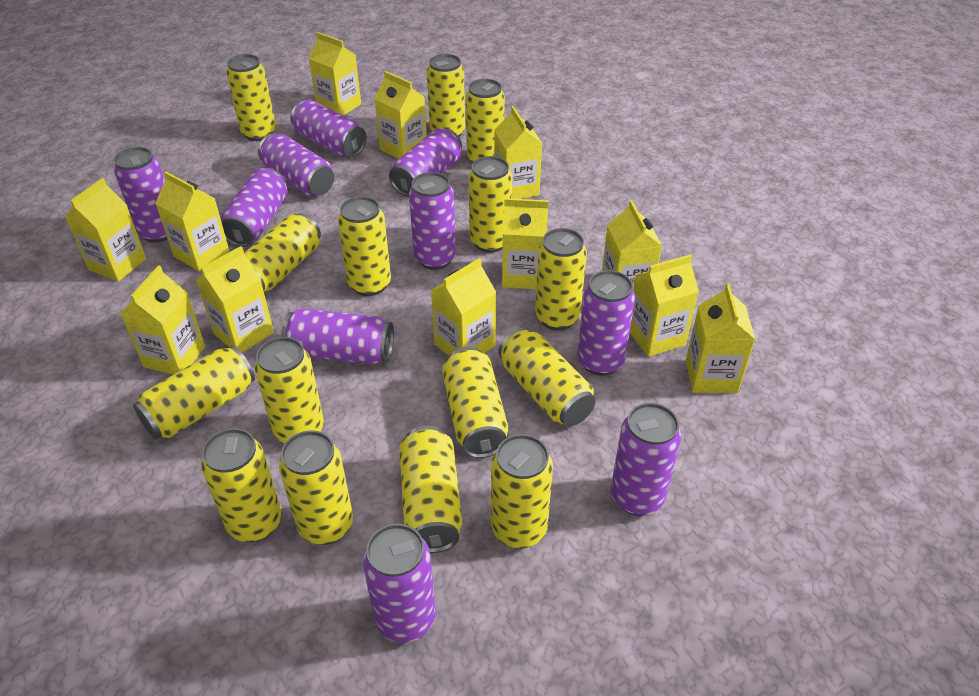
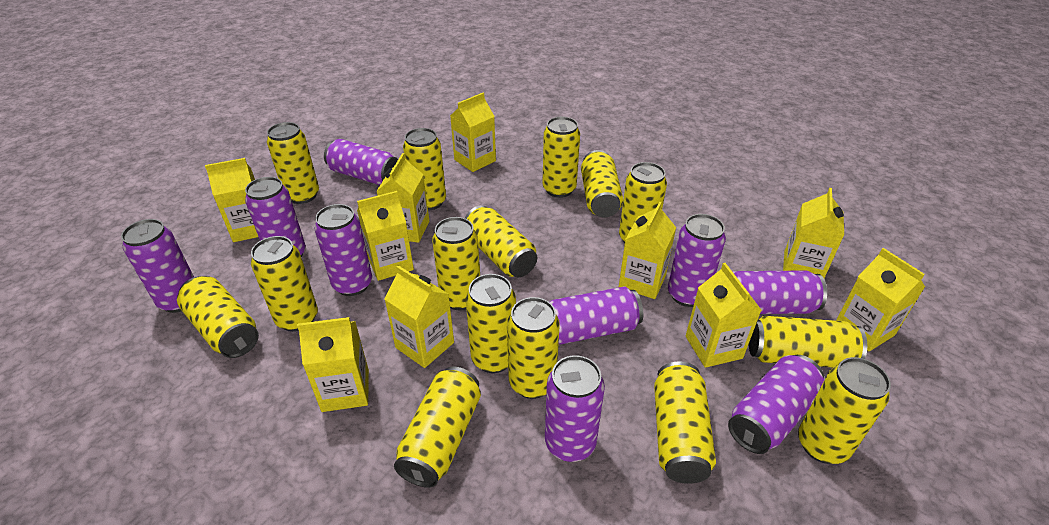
purple can: 10 -> 9
yellow carton: 12 -> 10

